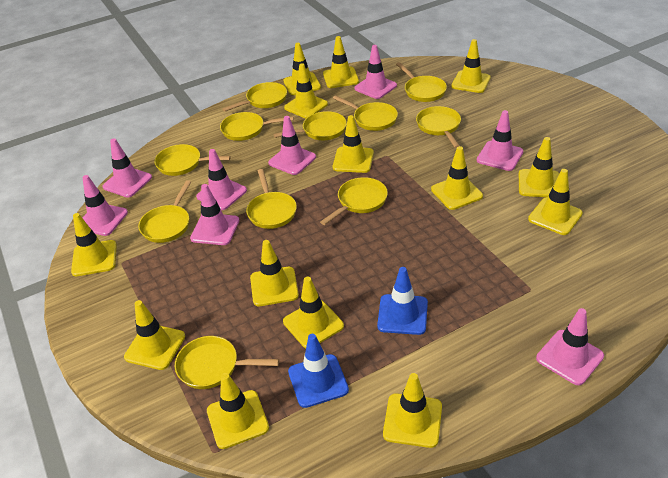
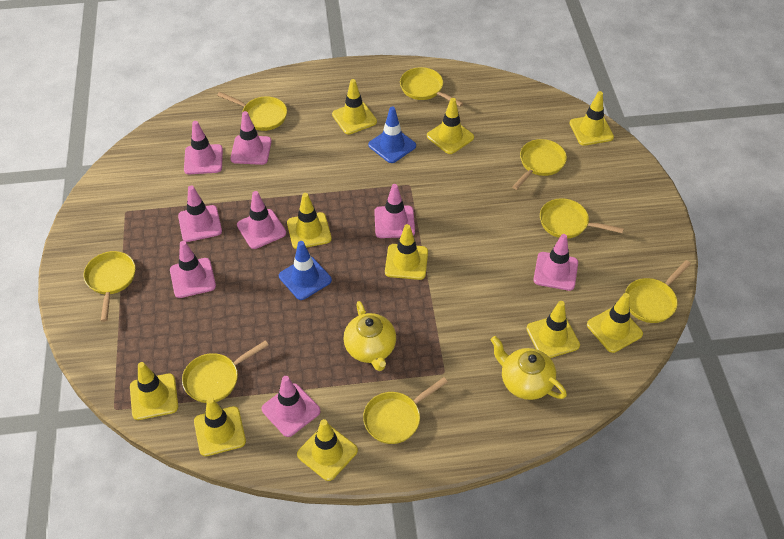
yellow pan: 11 -> 8
yellow teapot: 0 -> 2
yellow traffic cone: 14 -> 10

